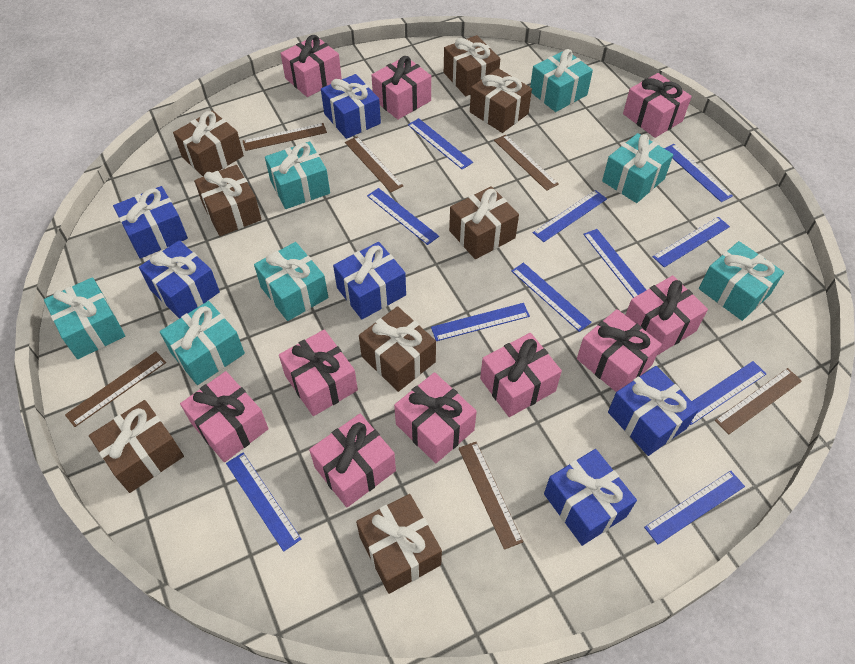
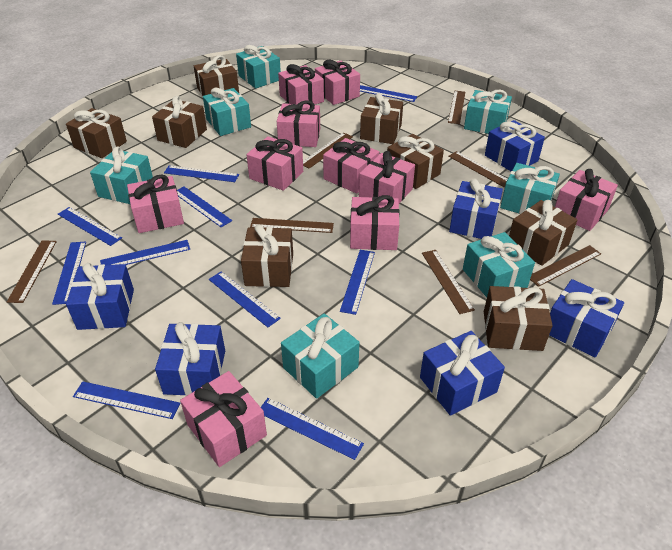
blue ruler: 11 -> 10
brown ruler: 6 -> 7

